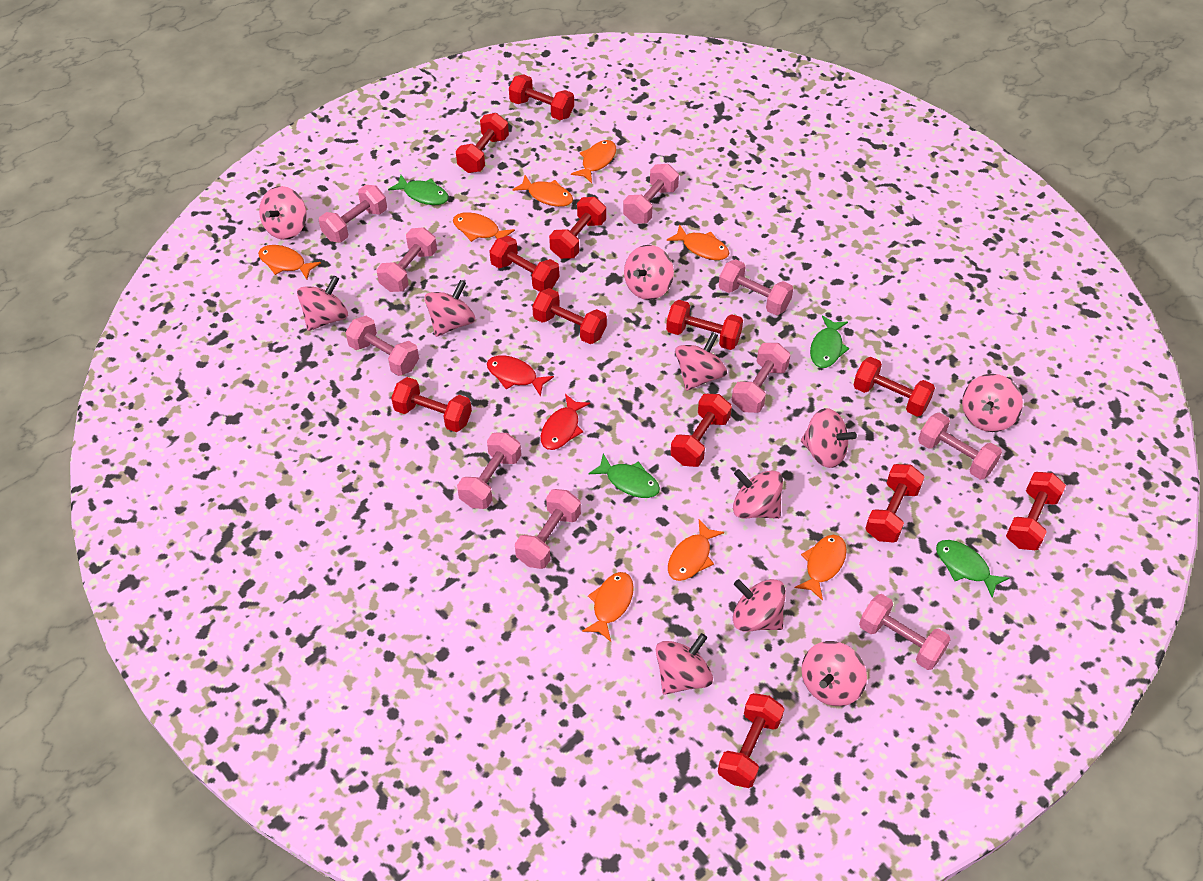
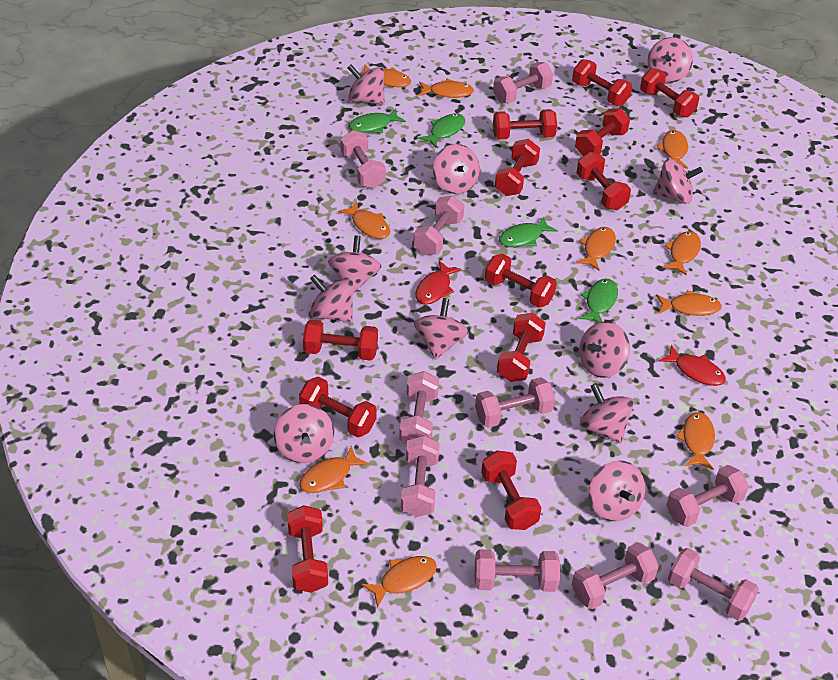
orange fish: 8 -> 10

